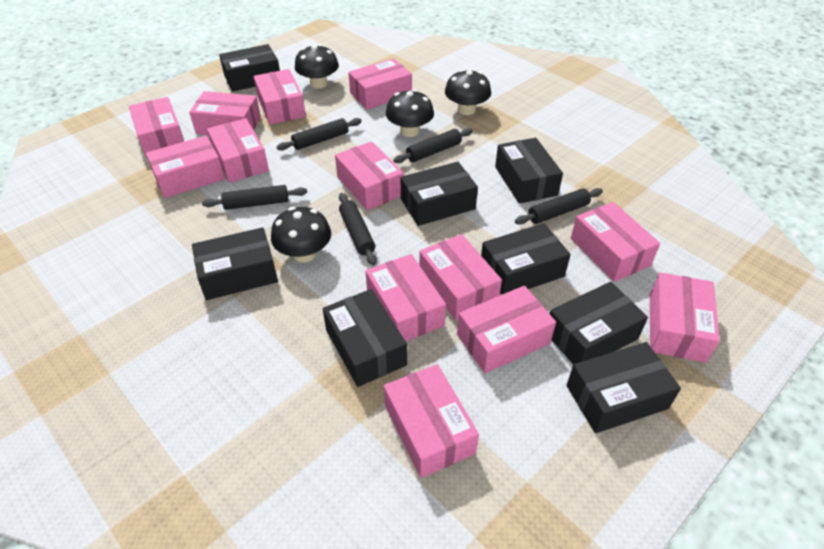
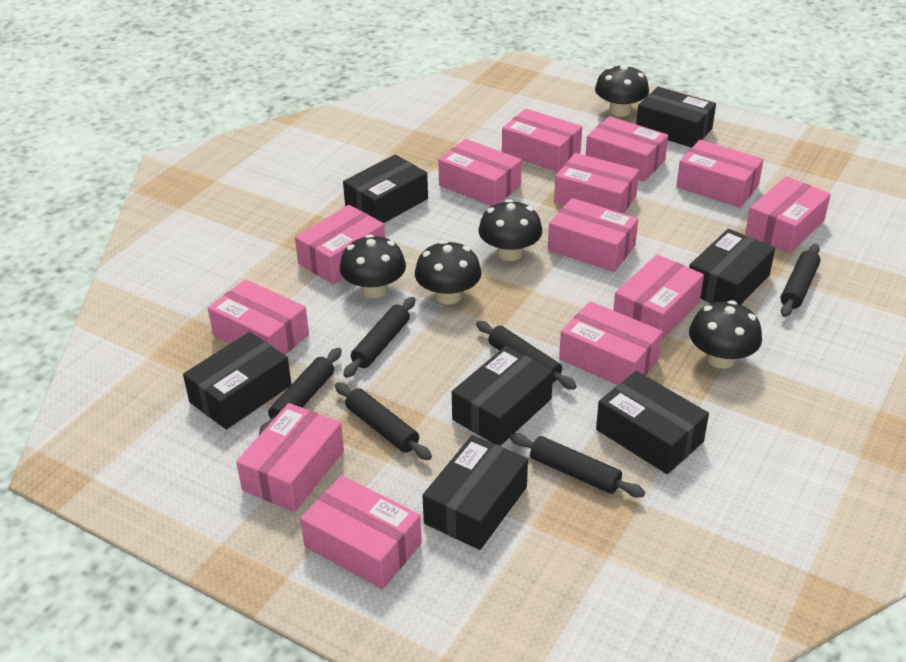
black box: 8 -> 7
black mushroom: 4 -> 5
black rolling pin: 5 -> 6

